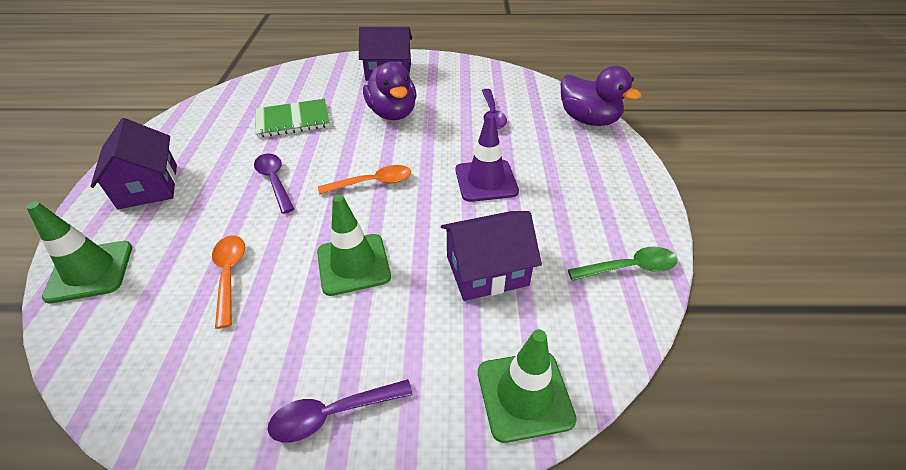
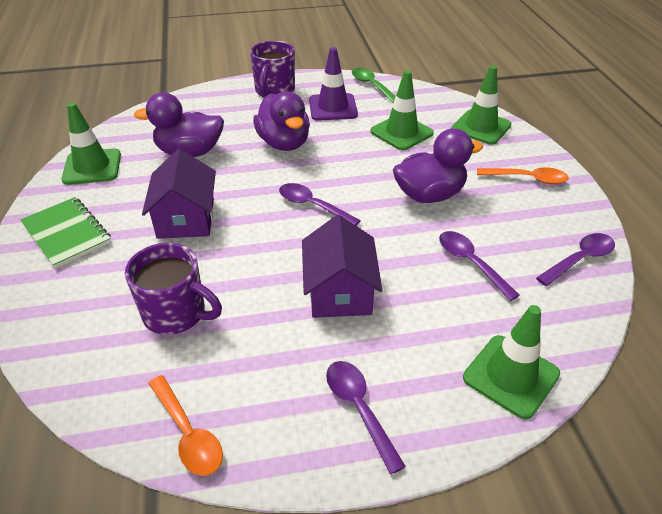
green traffic cone: 3 -> 4
purple duck: 2 -> 3
purple house: 3 -> 2
purple mug: 0 -> 2
purple spoon: 3 -> 4

